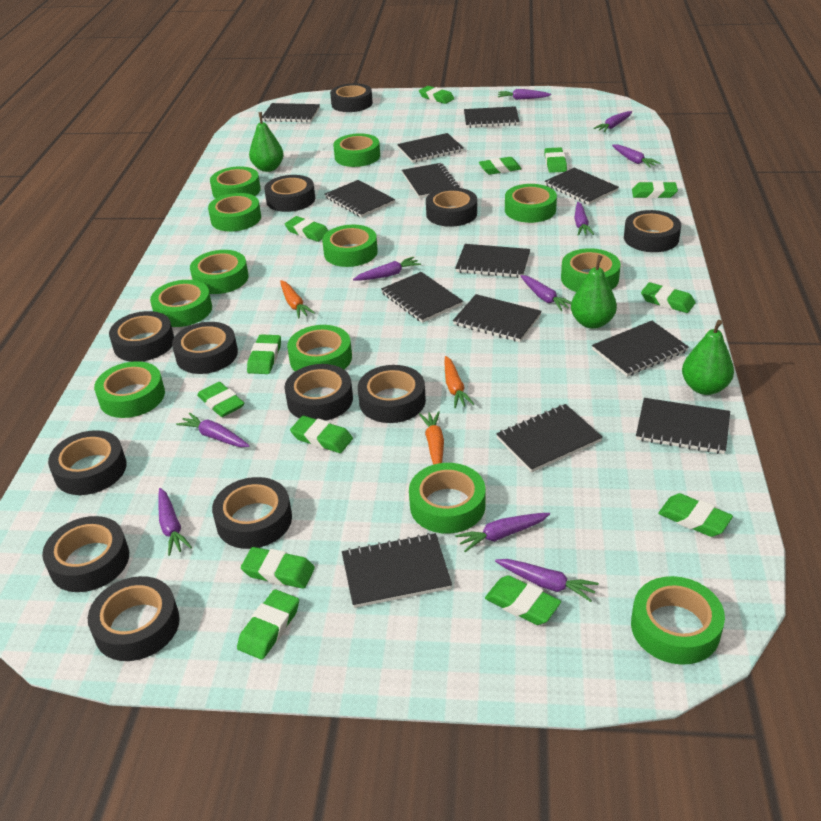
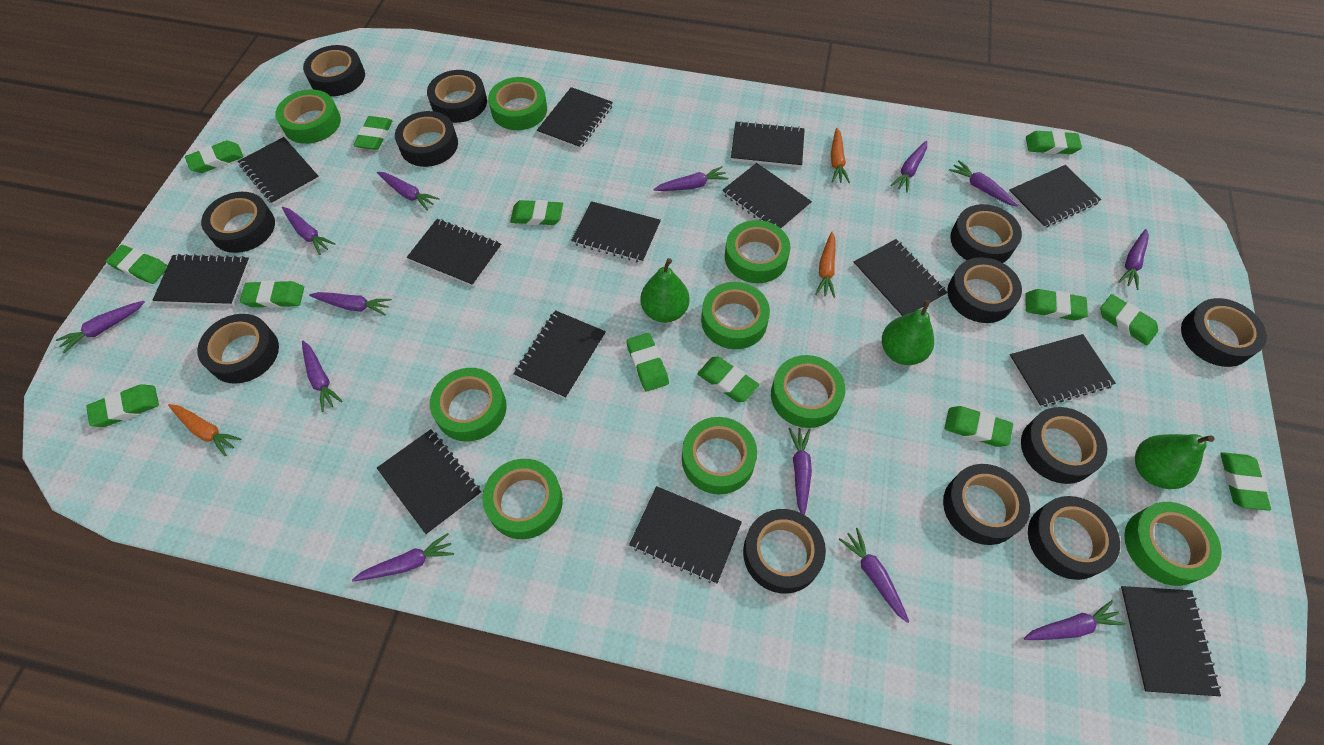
black notebook: 13 -> 14
green tape: 12 -> 9
purple carrot: 10 -> 13

